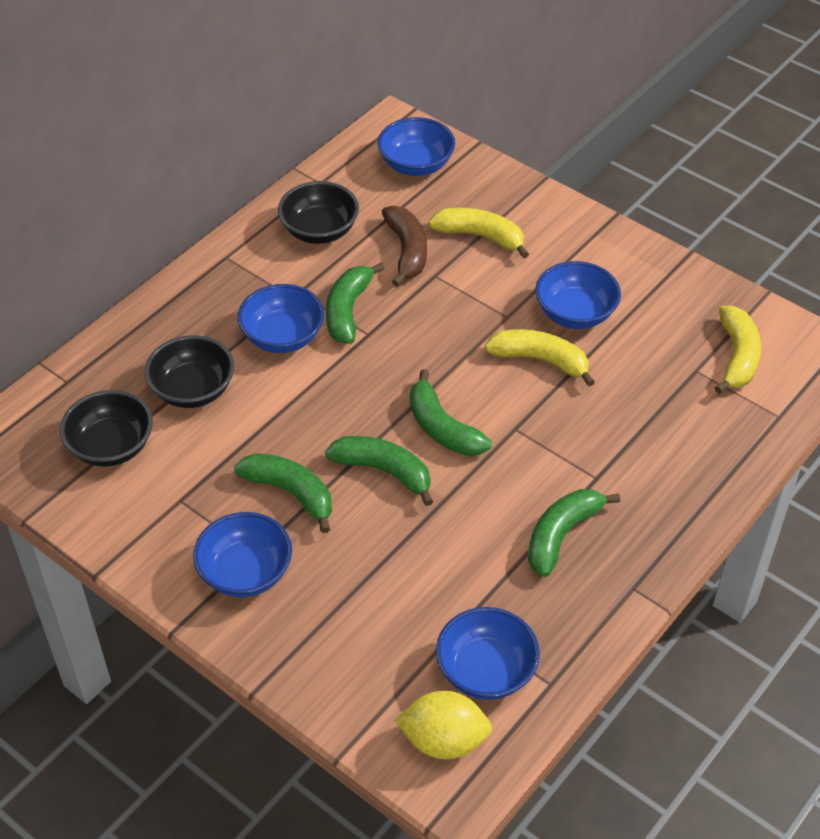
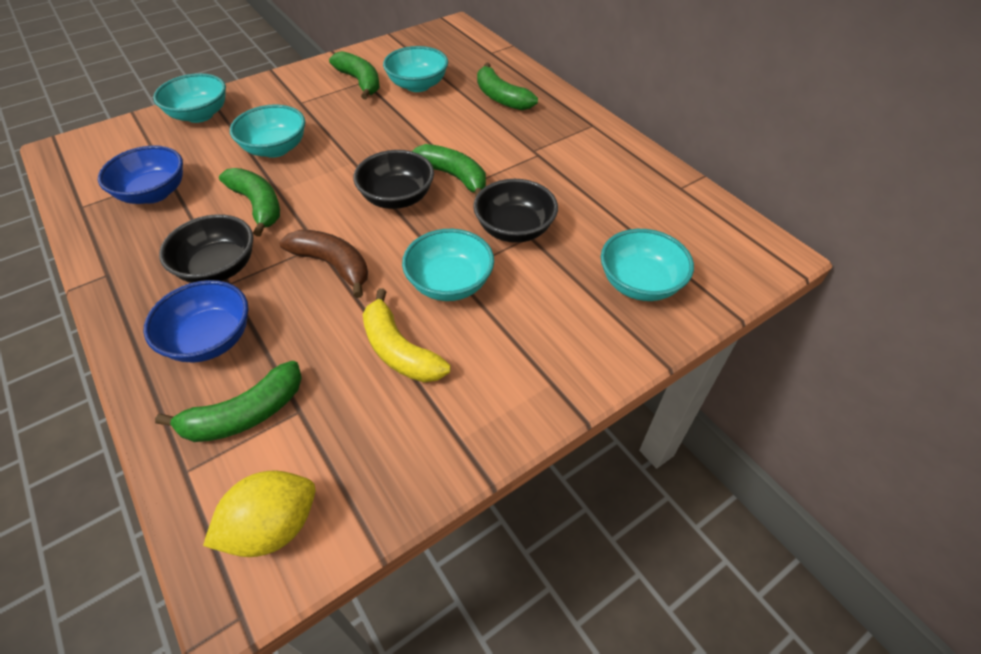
blue bowl: 5 -> 2
turquoise bowl: 0 -> 5
yellow banana: 3 -> 1

